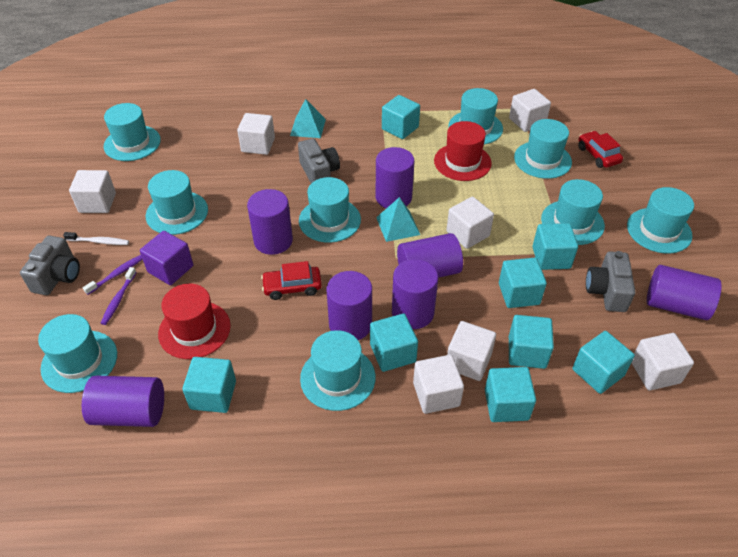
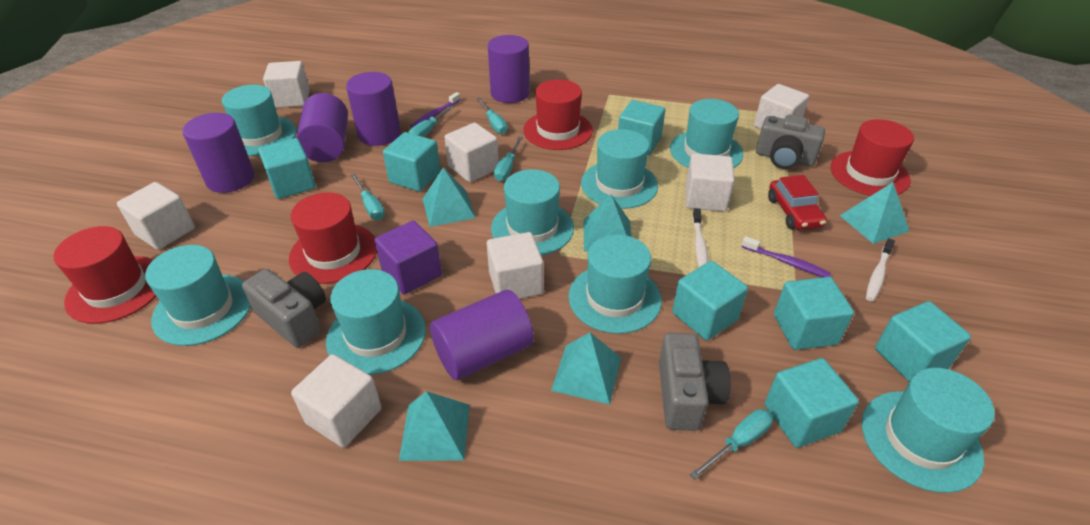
purple cylinder: 7 -> 5
red car: 2 -> 1
red hat: 2 -> 4
turquoise cube: 8 -> 7
turquoise hat: 9 -> 8
turquoise pyramid: 2 -> 5
turquoise screwdriver: 0 -> 5
white toothbrush: 1 -> 2

